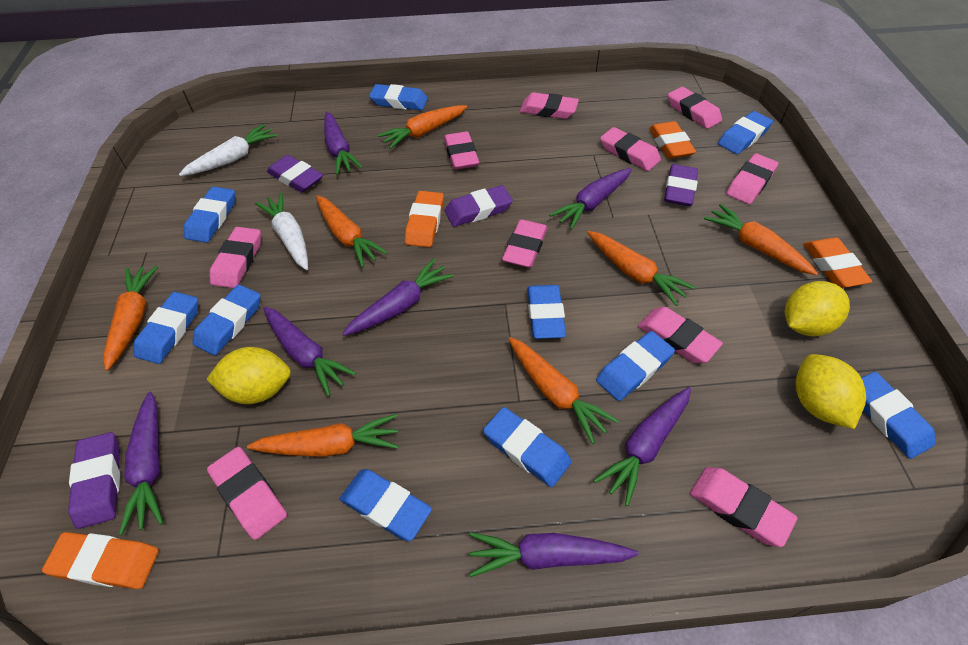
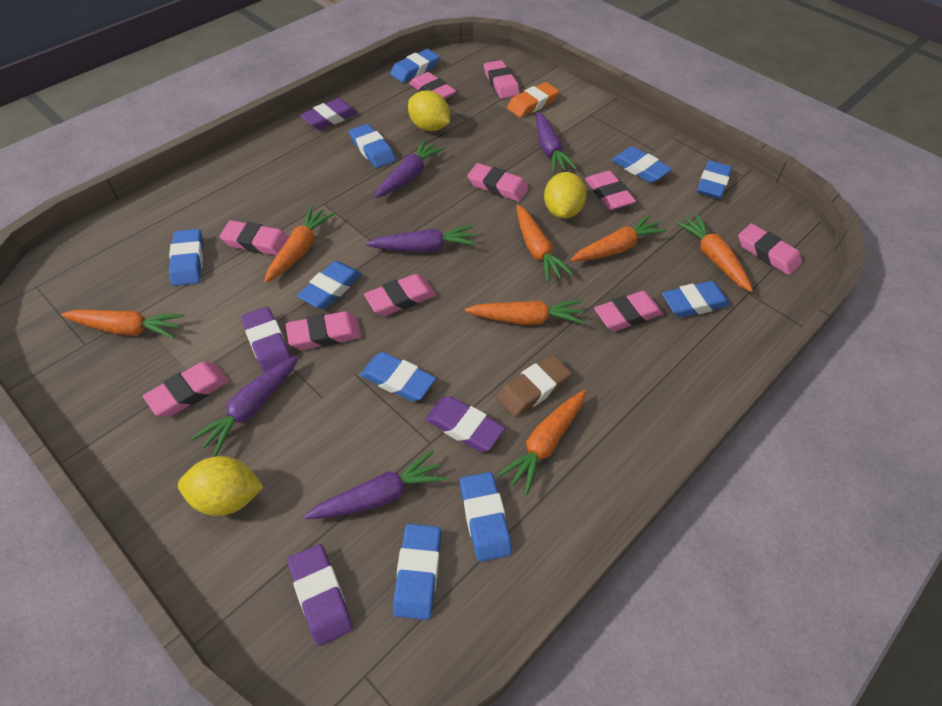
brown eraser: 0 -> 1
orange eraser: 4 -> 1
purple carrot: 7 -> 5
white carrot: 2 -> 0

